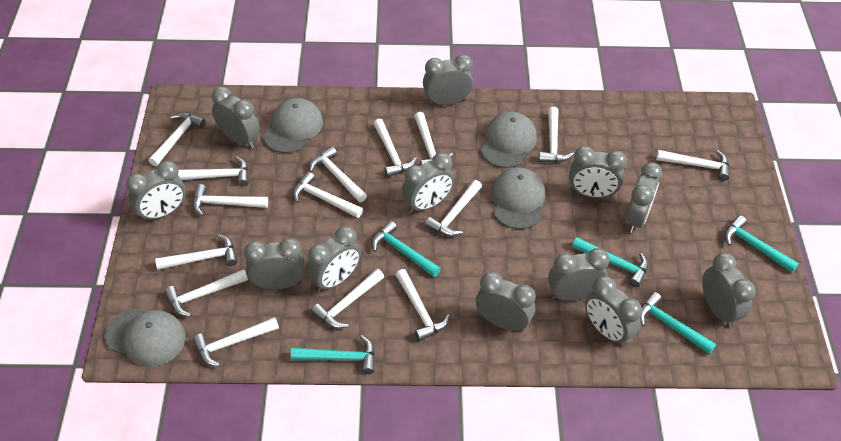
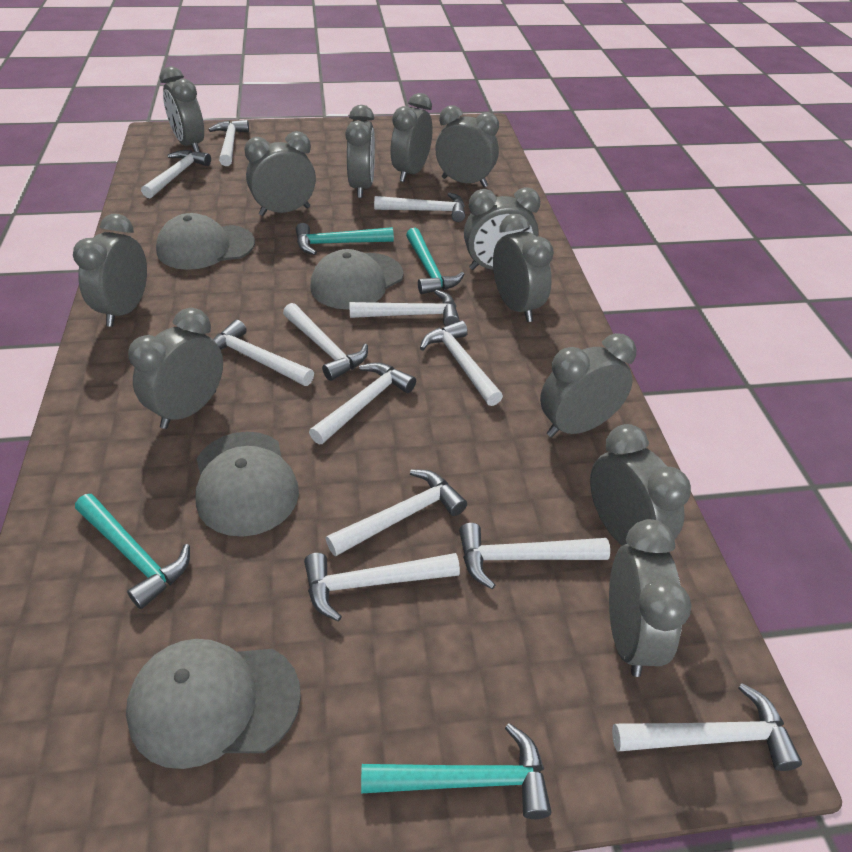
turquoise hammer: 5 -> 4
white hammer: 15 -> 12

